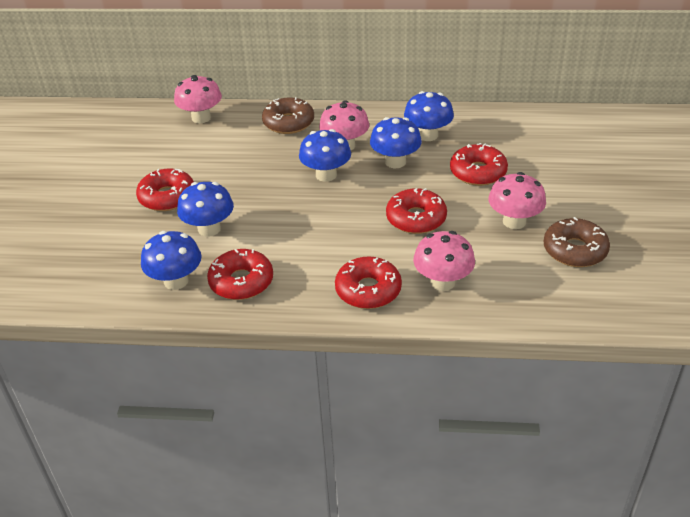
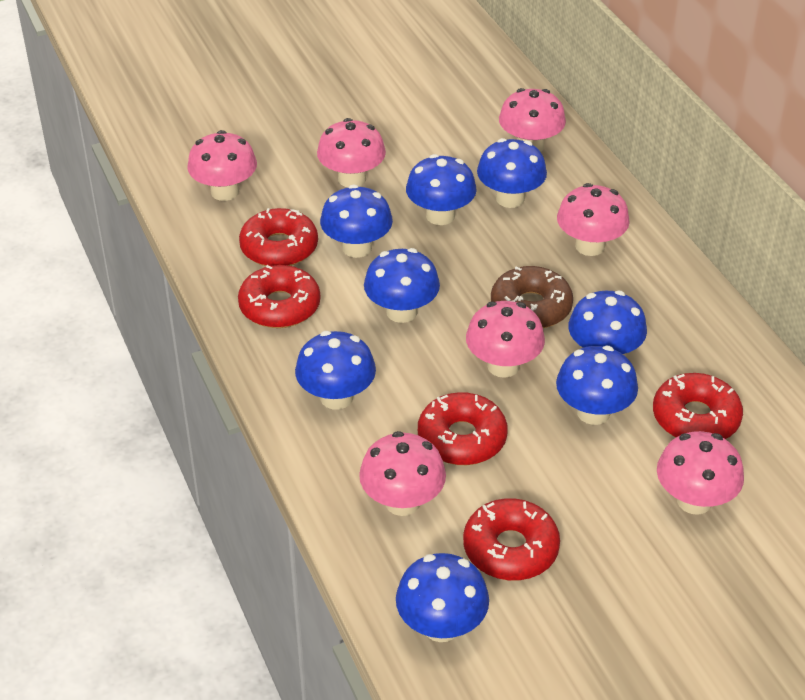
blue mushroom: 5 -> 8
brown donut: 2 -> 1
pink mushroom: 4 -> 7

